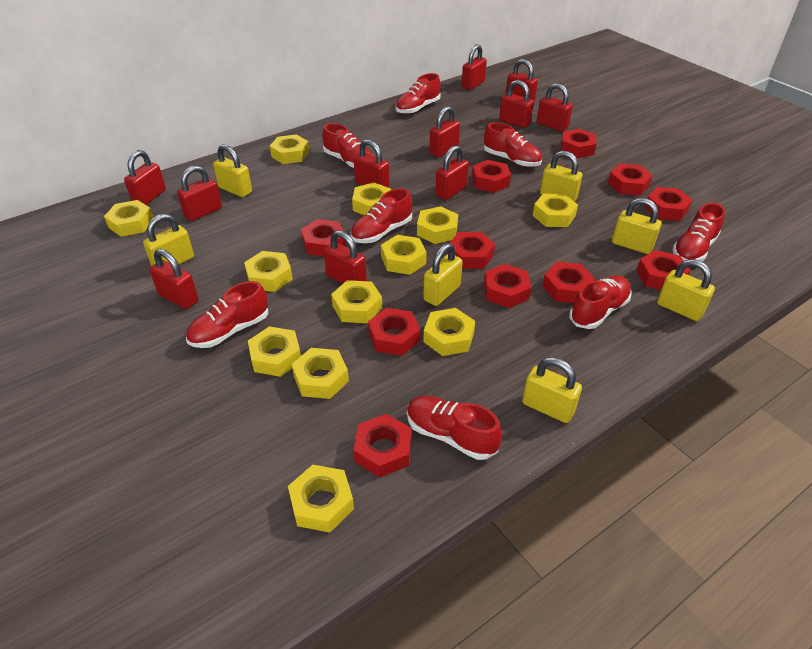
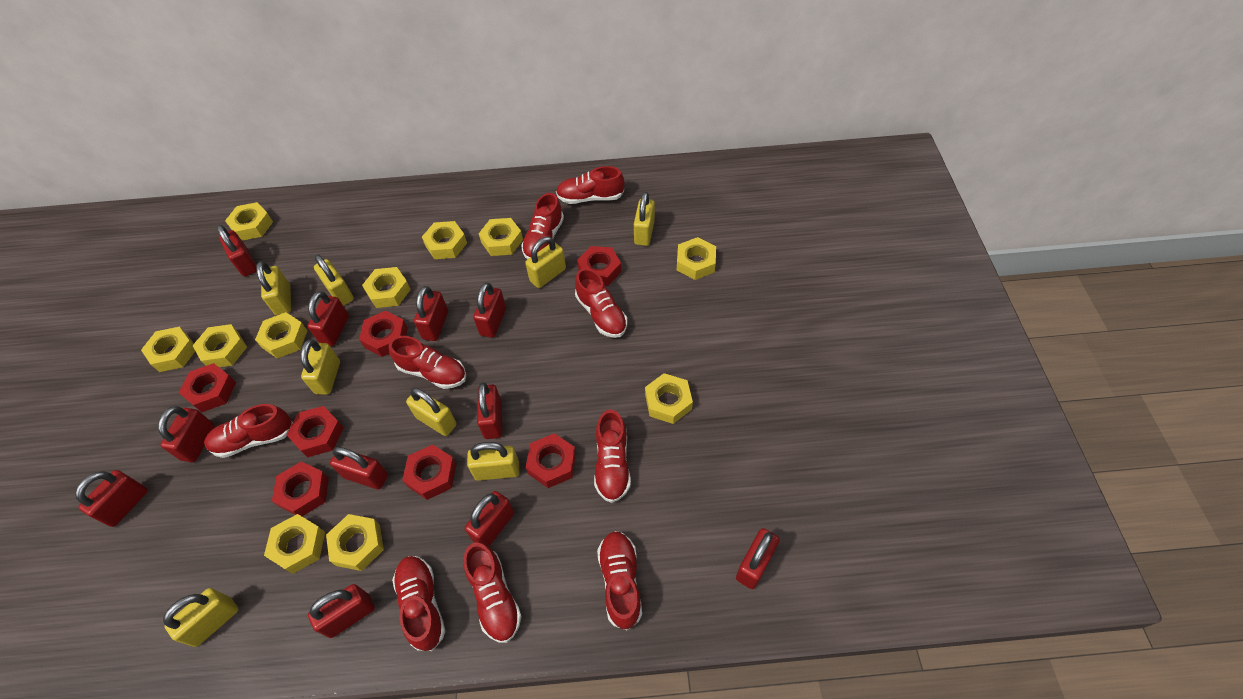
red nut: 11 -> 7
red shoe: 8 -> 9
yellow nut: 12 -> 11
yellow padlock: 7 -> 8

